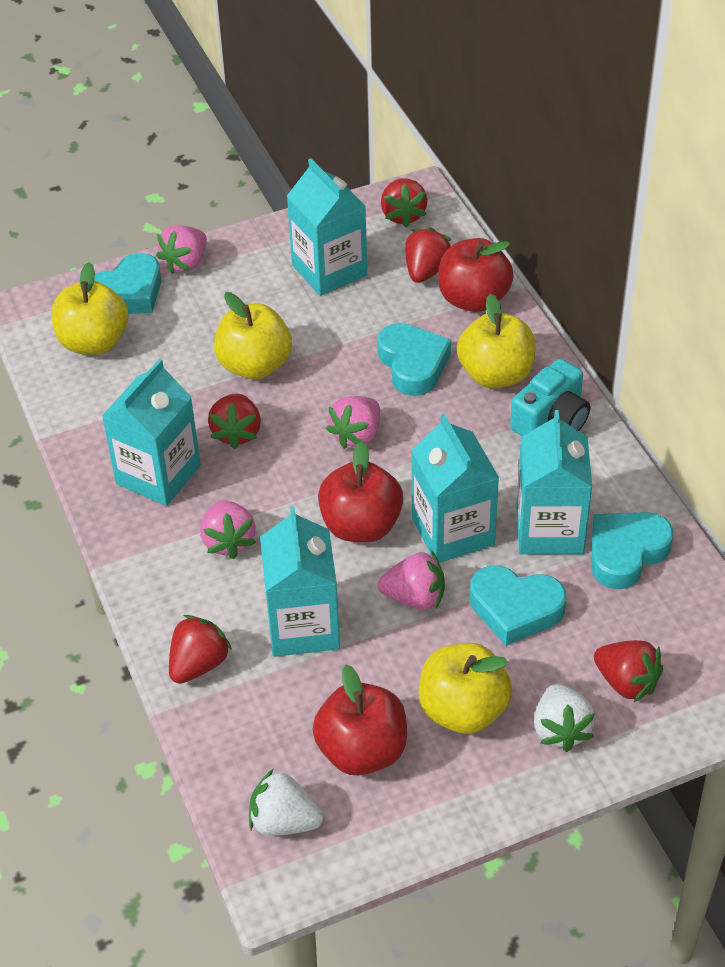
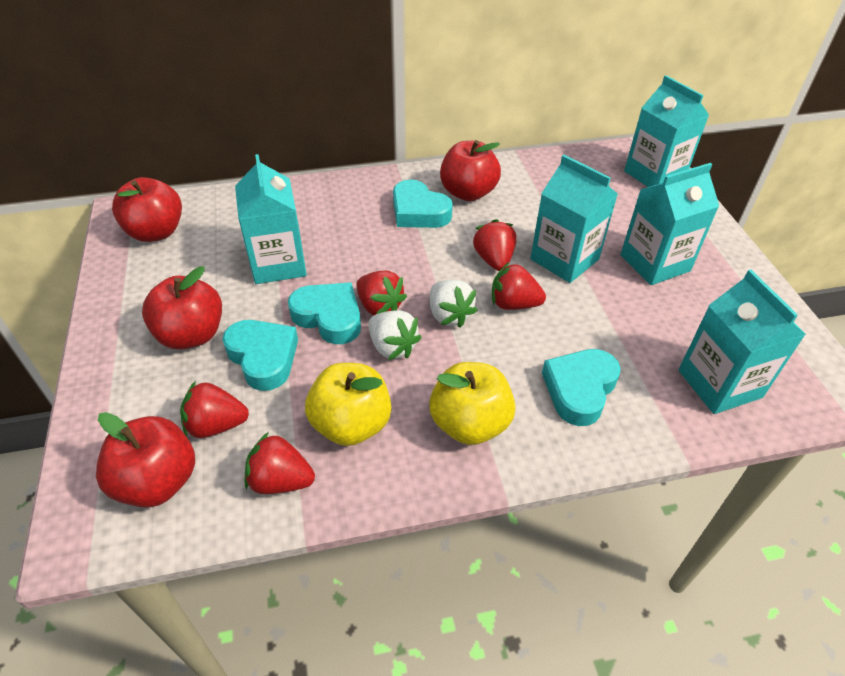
pink strawberry: 4 -> 0
red apple: 3 -> 4
turquoise camera: 1 -> 0
yellow apple: 4 -> 2

